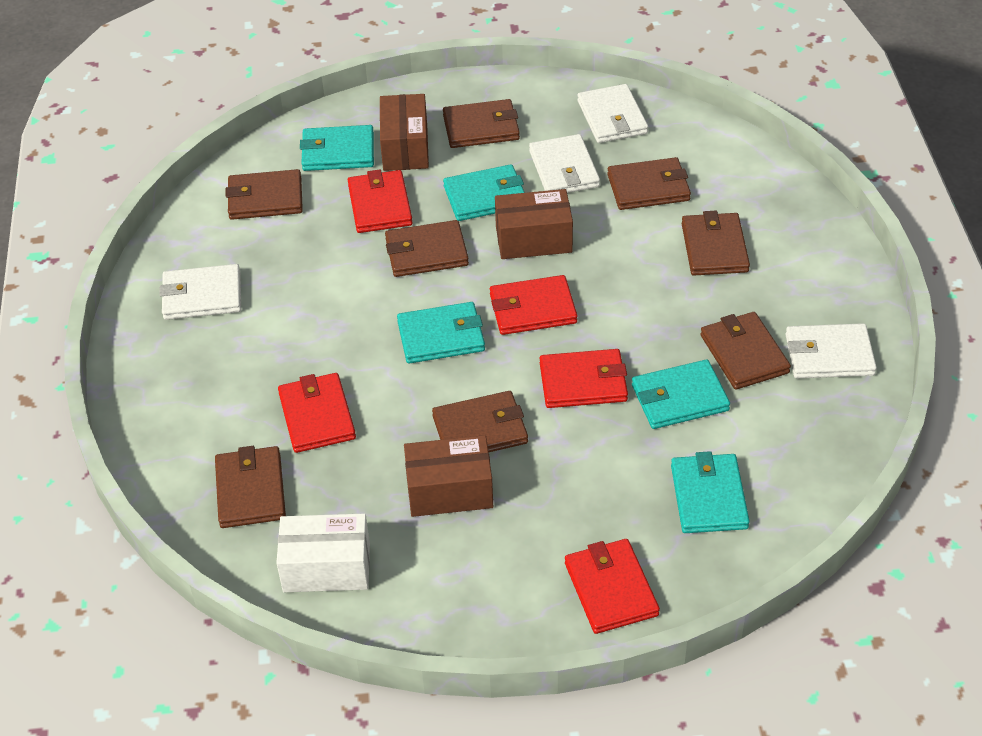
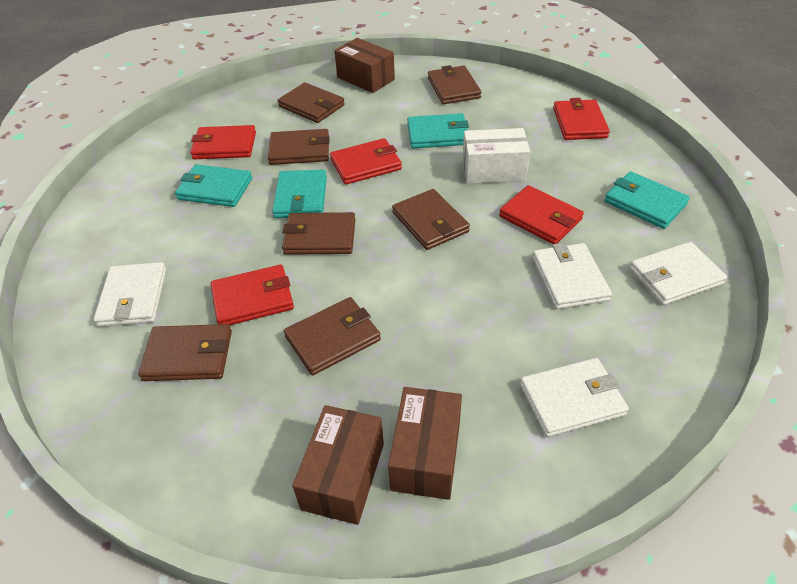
brown wallet: 8 -> 7
turquoise wallet: 5 -> 4

